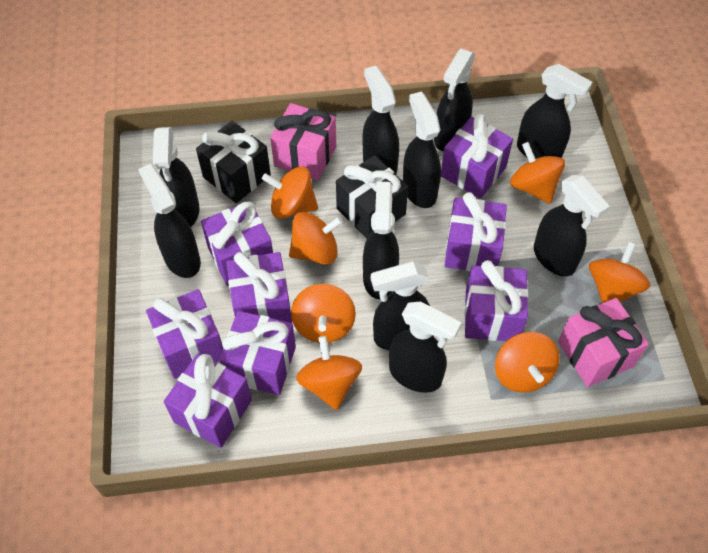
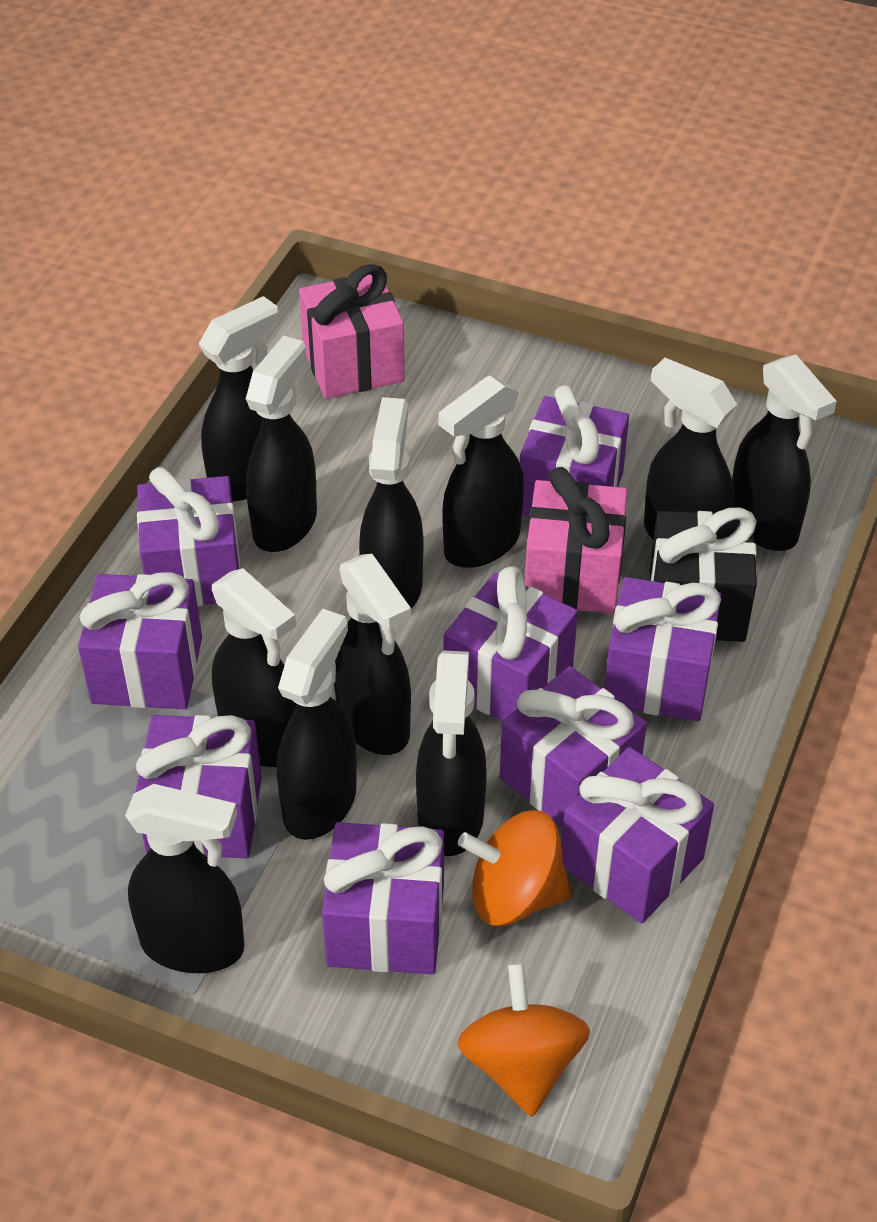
black gift: 2 -> 1
black spray bottle: 10 -> 11
orange spinning top: 7 -> 2
purple gift: 8 -> 9

